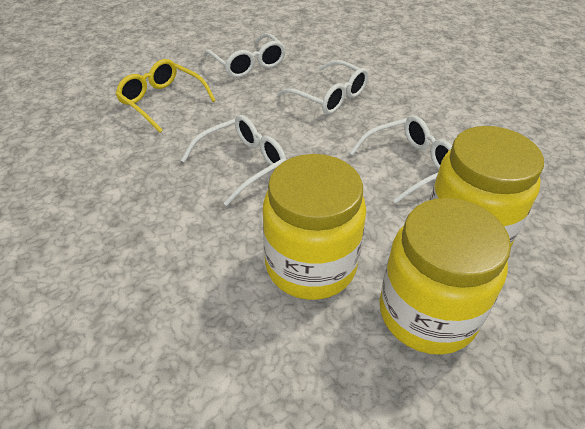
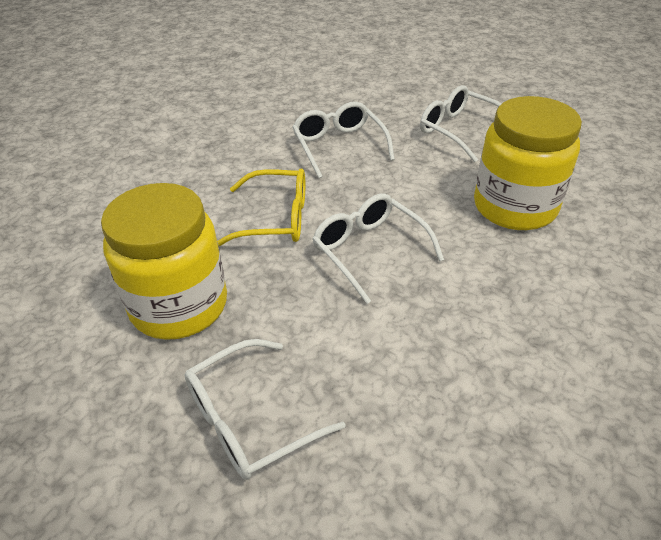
yellow jar: 3 -> 2

